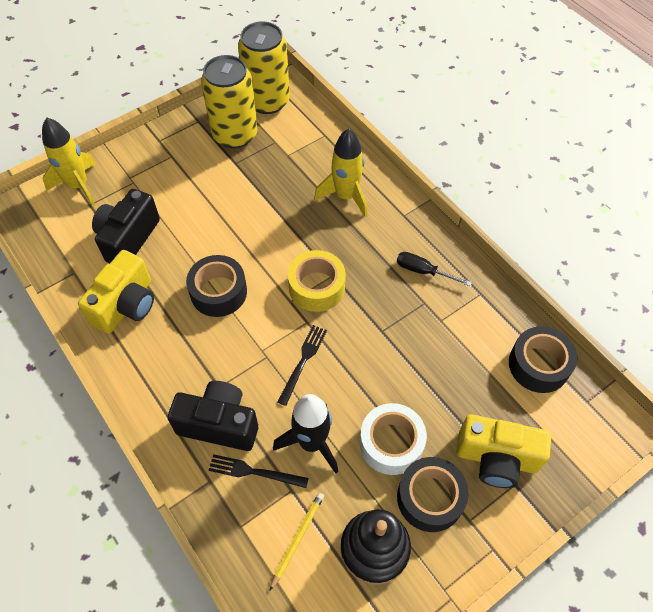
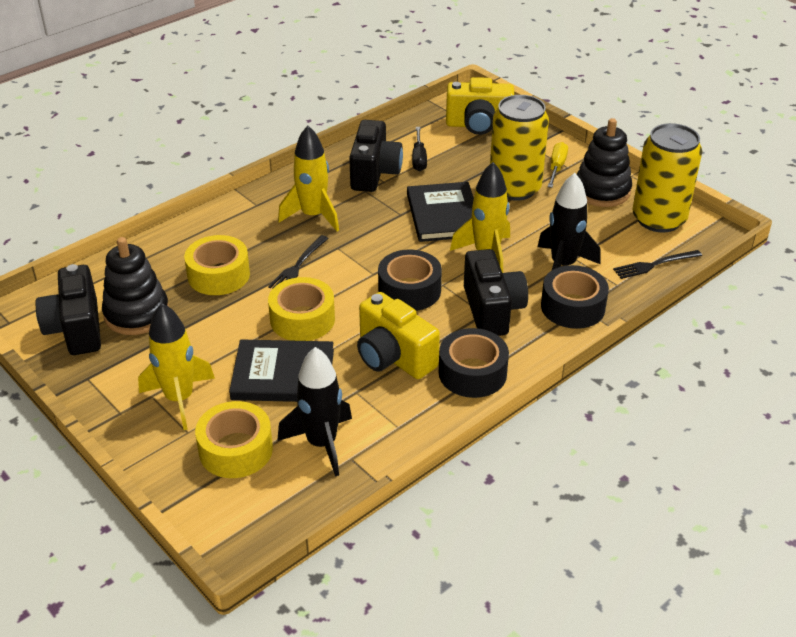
black book: 0 -> 2
black camera: 2 -> 3
black rocket: 1 -> 2
black stacking toy: 1 -> 2
white tape: 1 -> 0
yellow pencil: 1 -> 0
yellow rocket: 2 -> 3
yellow screwdriver: 0 -> 1
yellow tape: 1 -> 3

